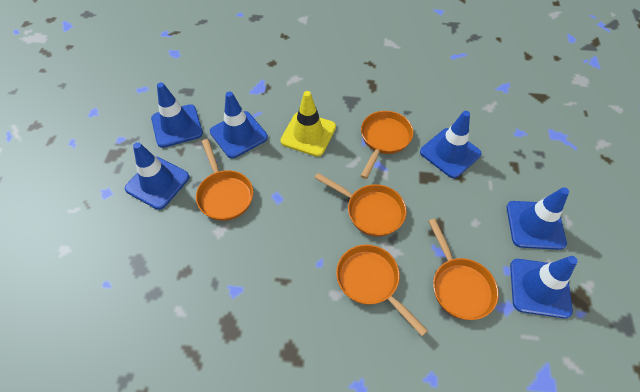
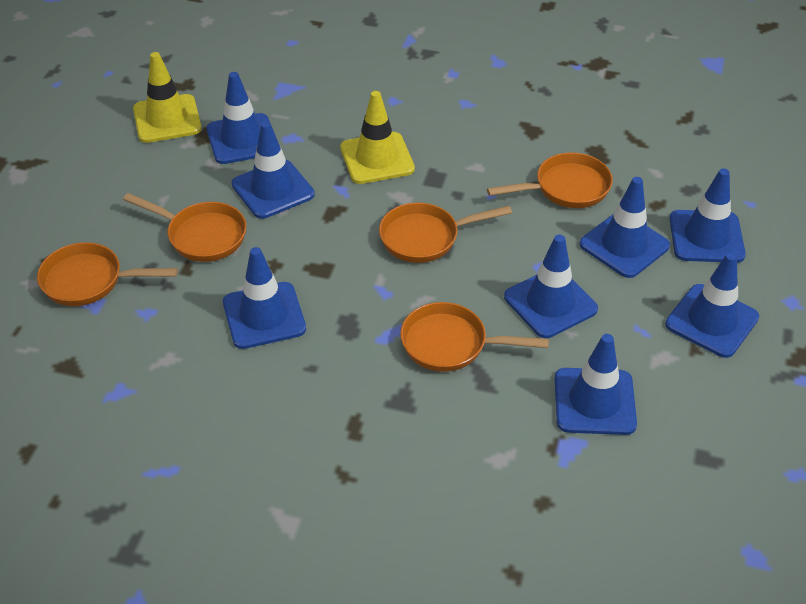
blue traffic cone: 6 -> 8
yellow traffic cone: 1 -> 2

